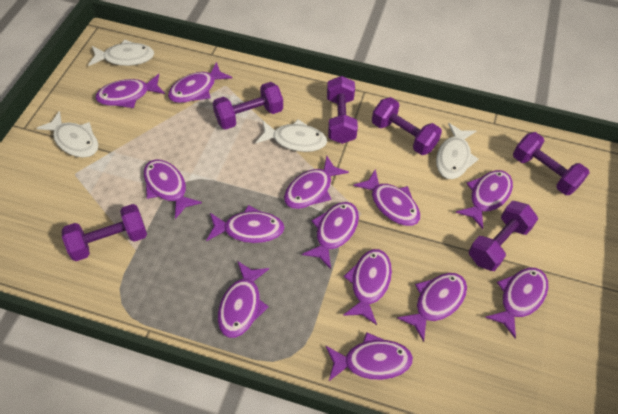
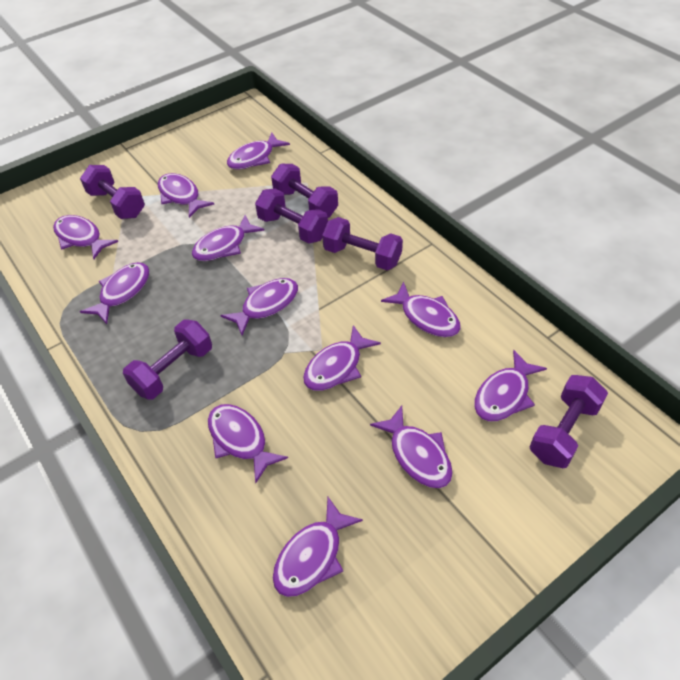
purple fish: 13 -> 12
white fish: 4 -> 0

